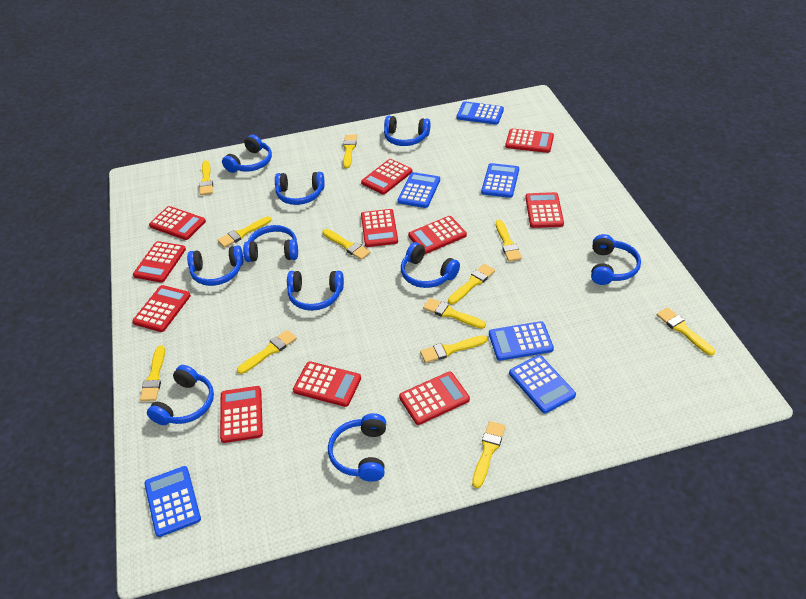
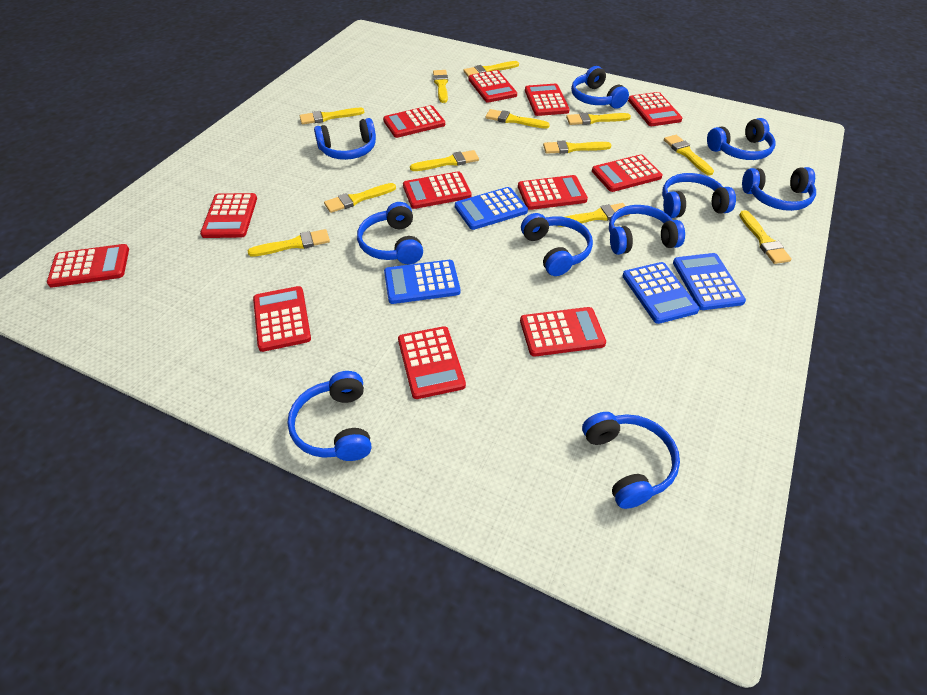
blue calculator: 6 -> 4
red calculator: 11 -> 12

